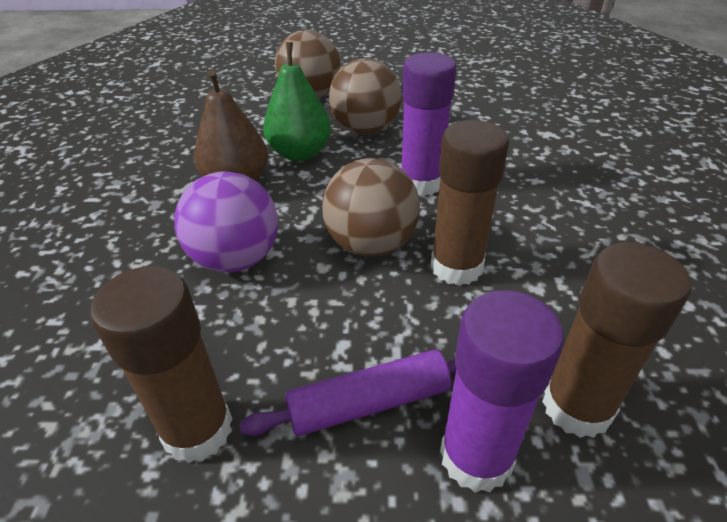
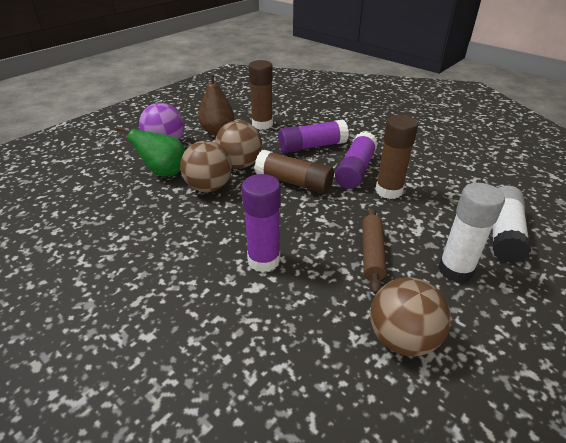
brown rolling pin: 0 -> 1
purple glue stick: 2 -> 3
purple rolling pin: 1 -> 0
white glue stick: 0 -> 2

